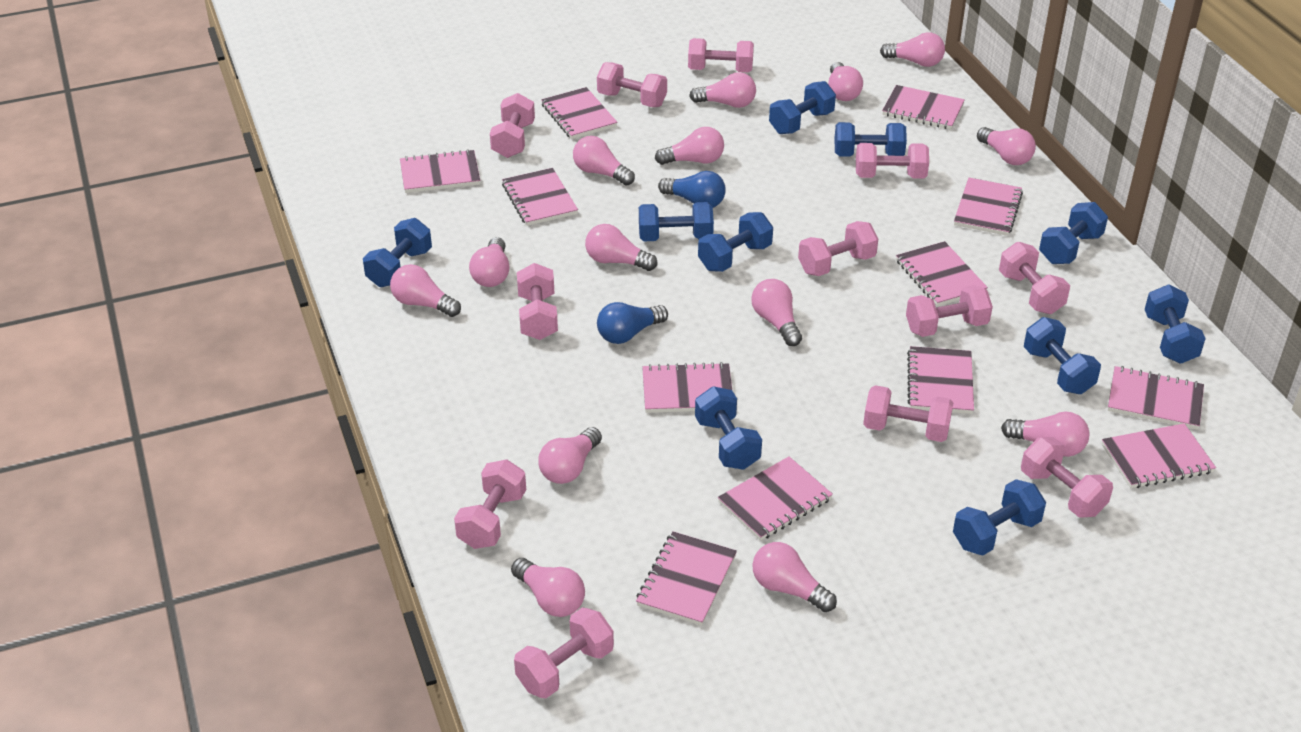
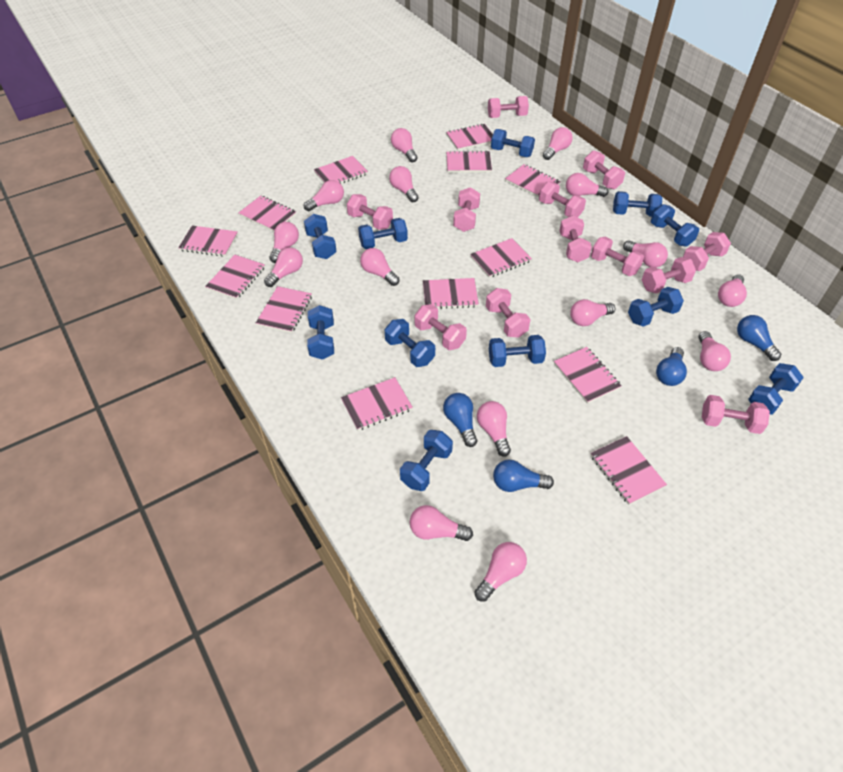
blue dumbbell: 10 -> 11
blue light bulb: 2 -> 4
pink light bulb: 14 -> 15
pink notebook: 12 -> 13

